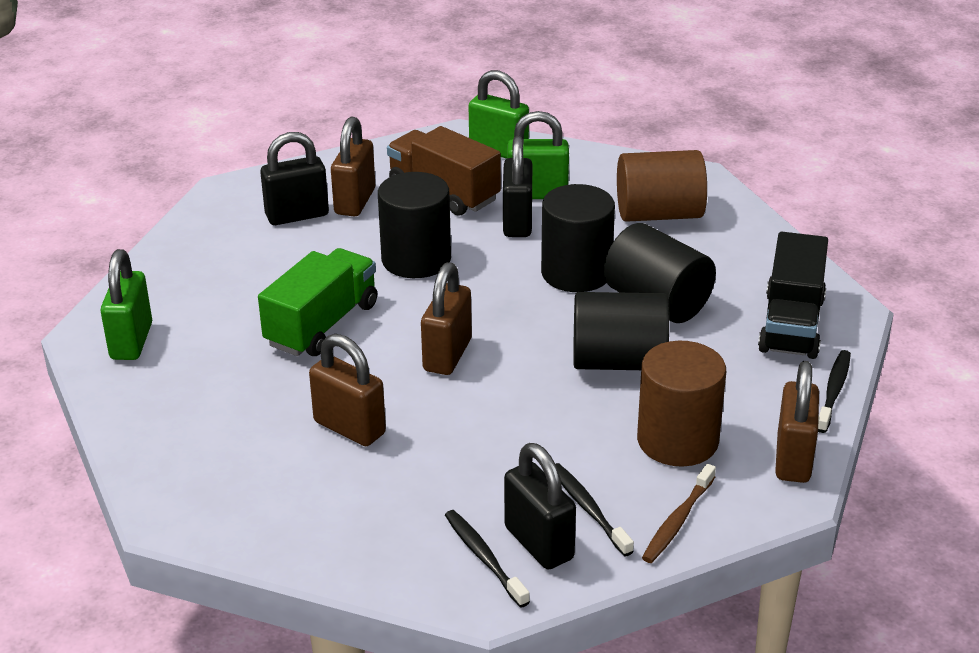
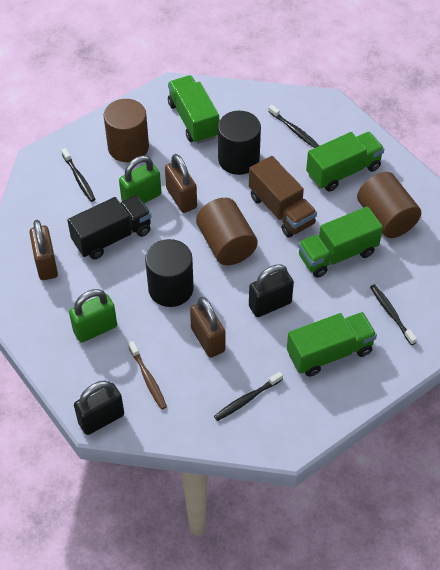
black cylinder: 4 -> 2
black padlock: 3 -> 2
black toothbrush: 3 -> 4
brown cylinder: 2 -> 3
brown padlock: 4 -> 3
green padlock: 3 -> 2
green truck: 1 -> 4

